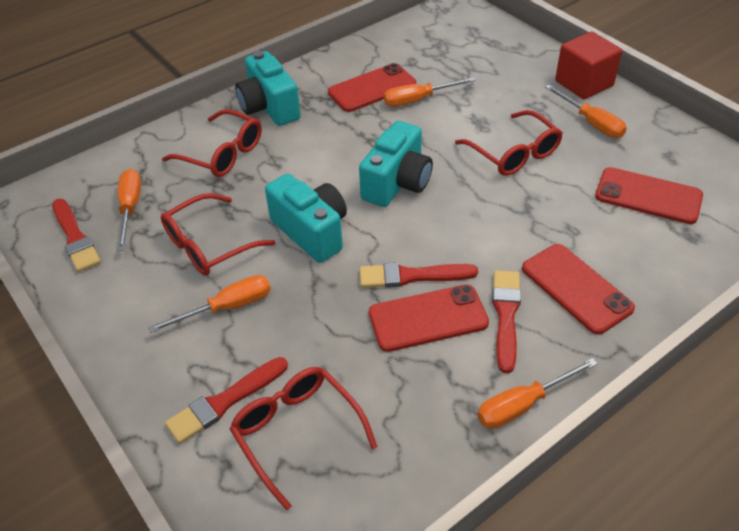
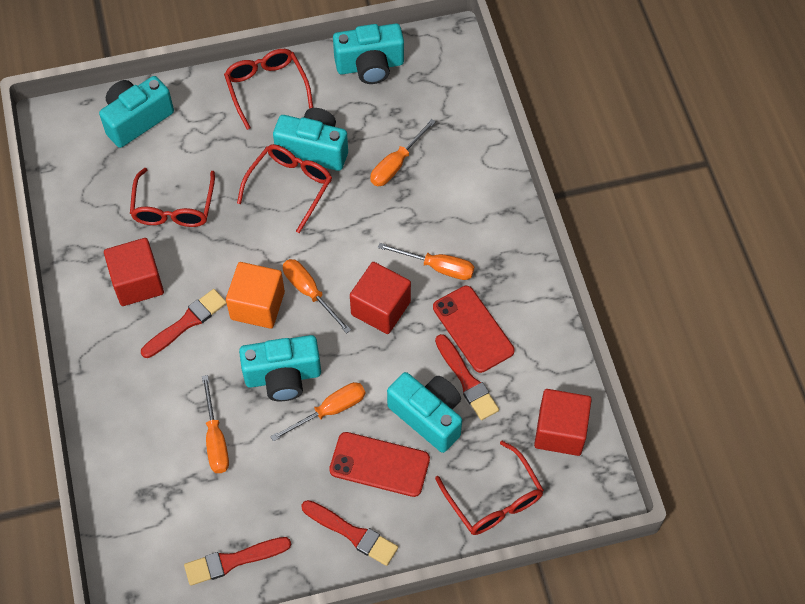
orange cube: 0 -> 1
red cube: 1 -> 3
red phone: 4 -> 2
turquoise camera: 3 -> 5

